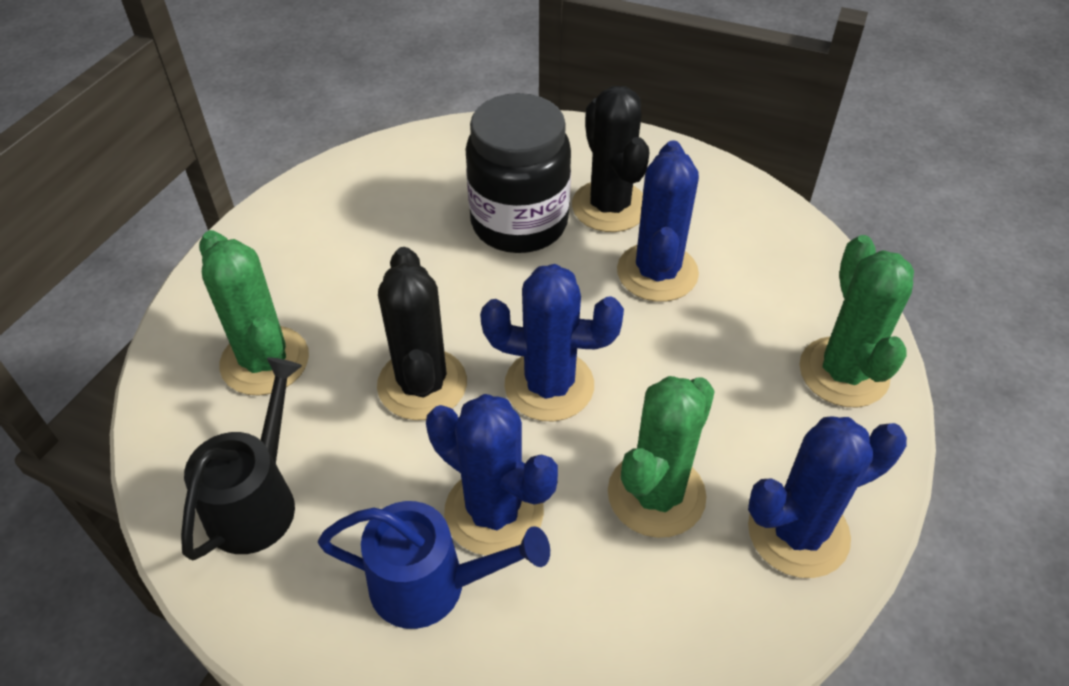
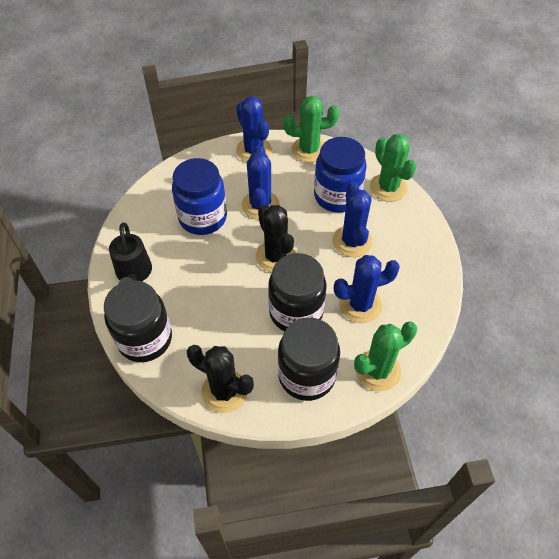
black jar: 1 -> 3
blue jar: 0 -> 2
blue watering can: 1 -> 0

